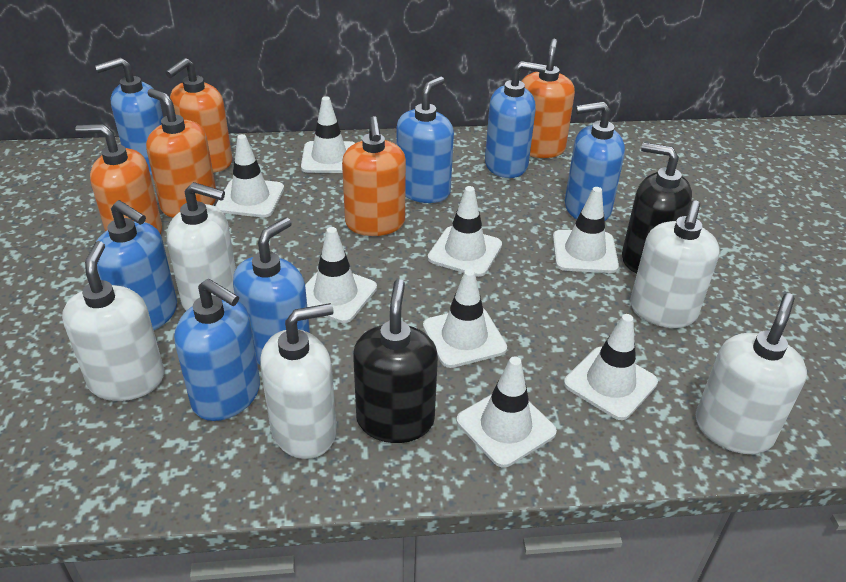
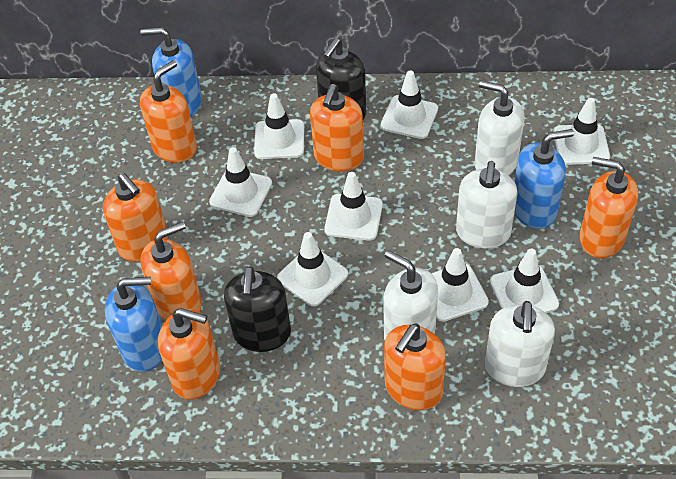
blue soap dispenser: 7 -> 3
orange soap dispenser: 5 -> 7
white soap dispenser: 5 -> 4

